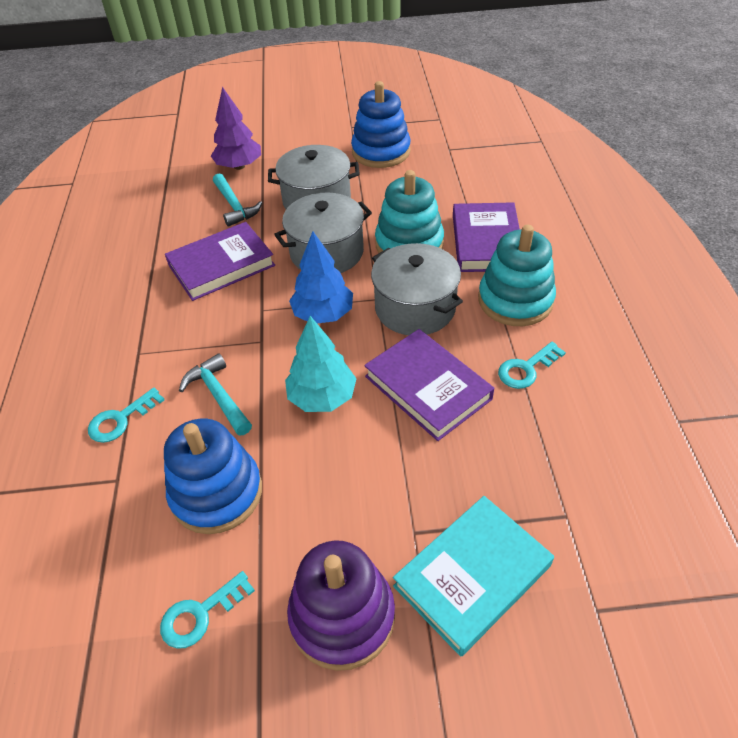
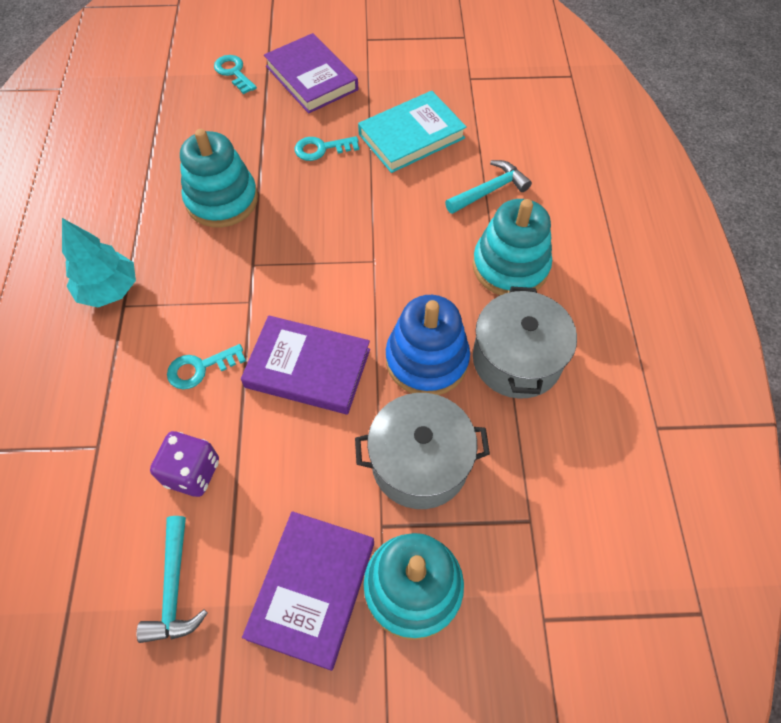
blue stacking toy: 2 -> 1
blue tree: 1 -> 0
grey pot: 3 -> 2
purple dice: 0 -> 1
purple stacking toy: 1 -> 0
purple tree: 1 -> 0
turquoise stacking toy: 2 -> 3

